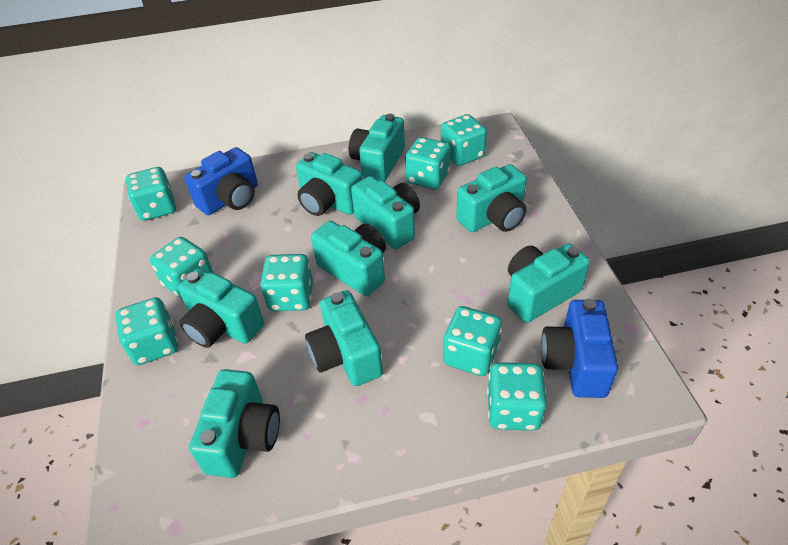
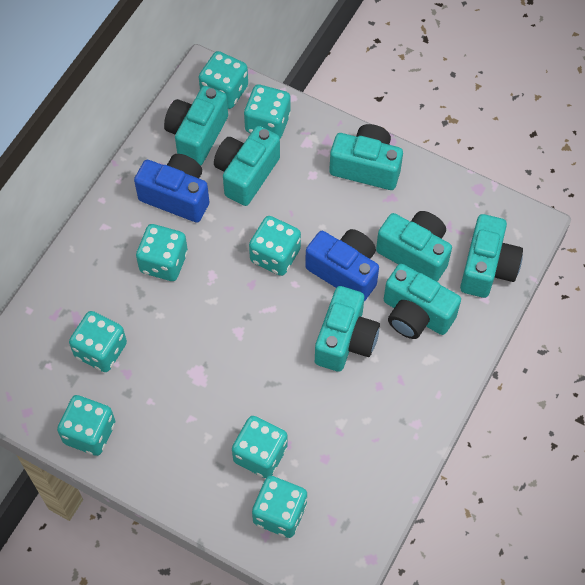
turquoise camera: 9 -> 7

